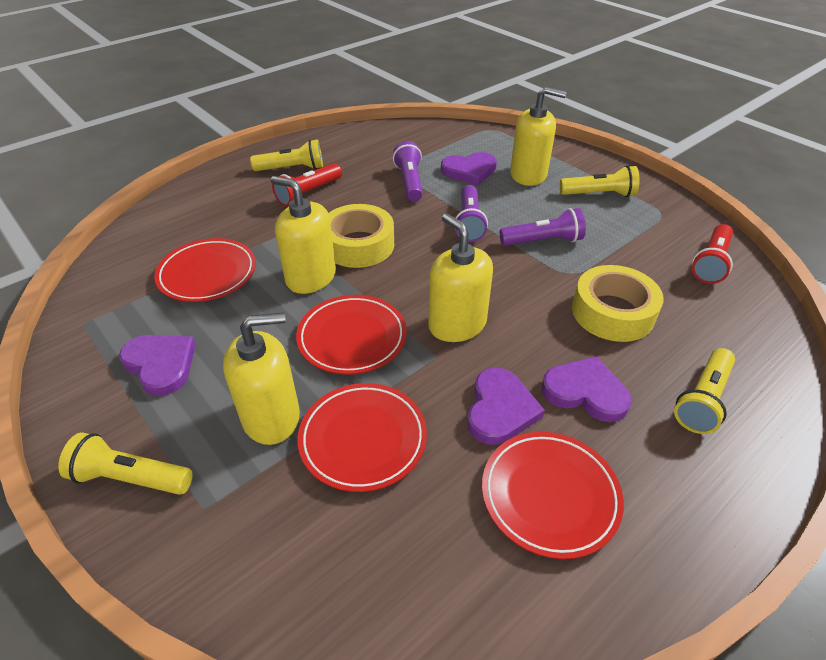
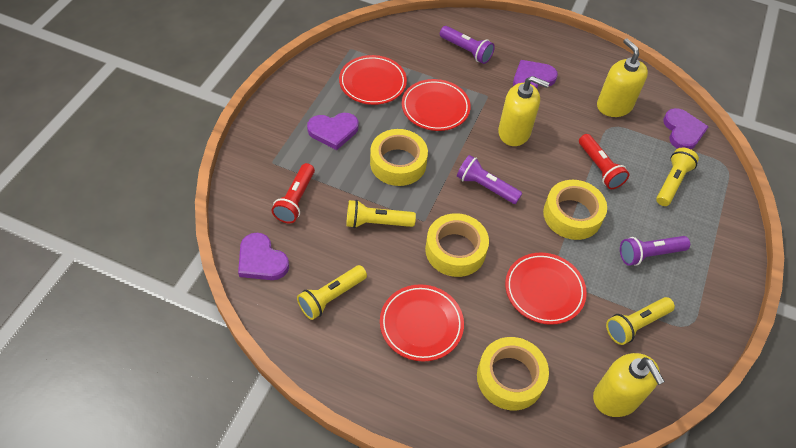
yellow soap dispenser: 4 -> 3
yellow tape: 2 -> 4

